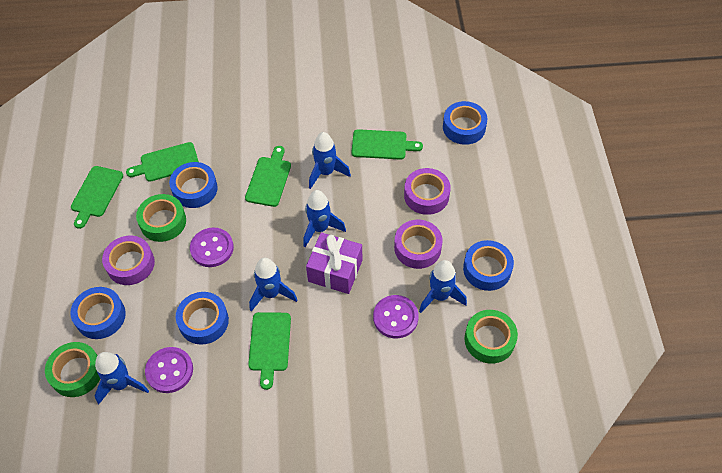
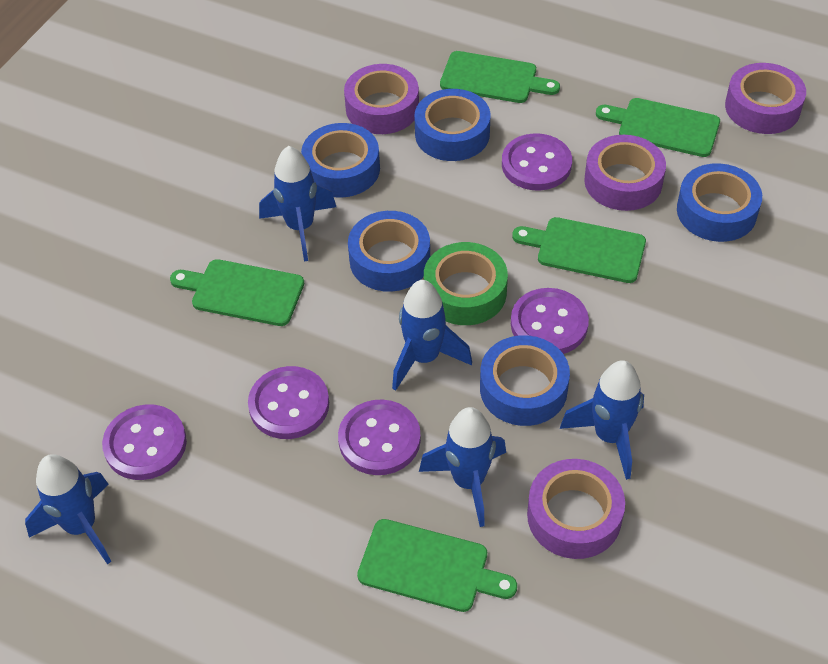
green tape: 3 -> 1
purple button: 3 -> 5
purple gift: 1 -> 0
purple tape: 3 -> 4

